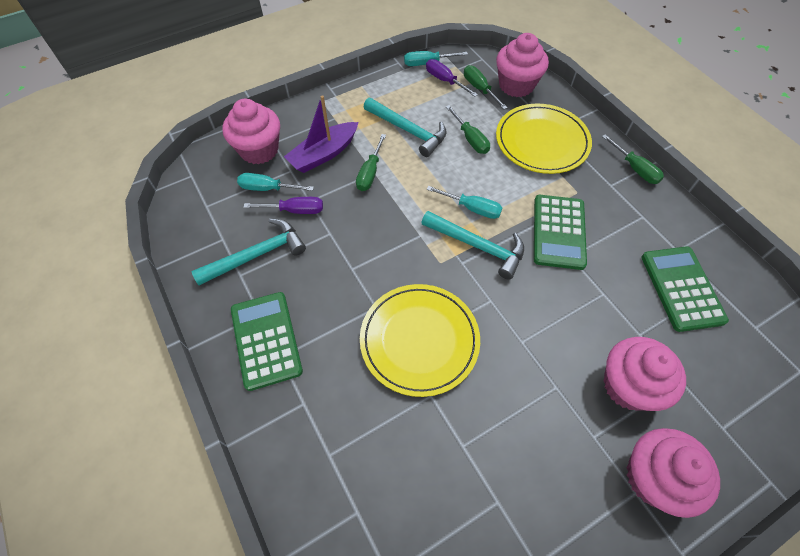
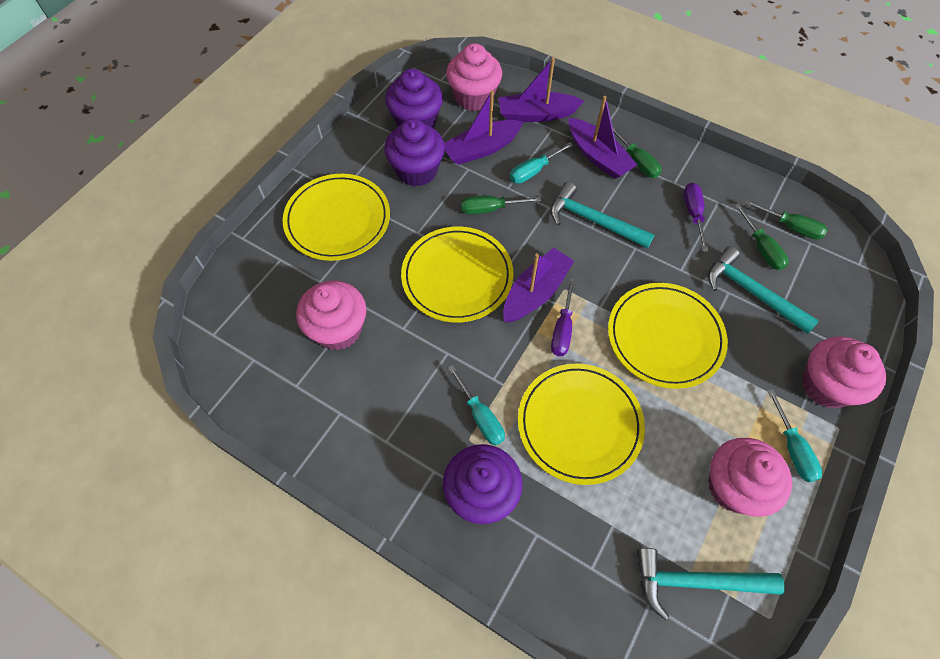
green calculator: 3 -> 0
purple boat: 1 -> 4
purple cupcake: 0 -> 3
yellow plate: 2 -> 4

